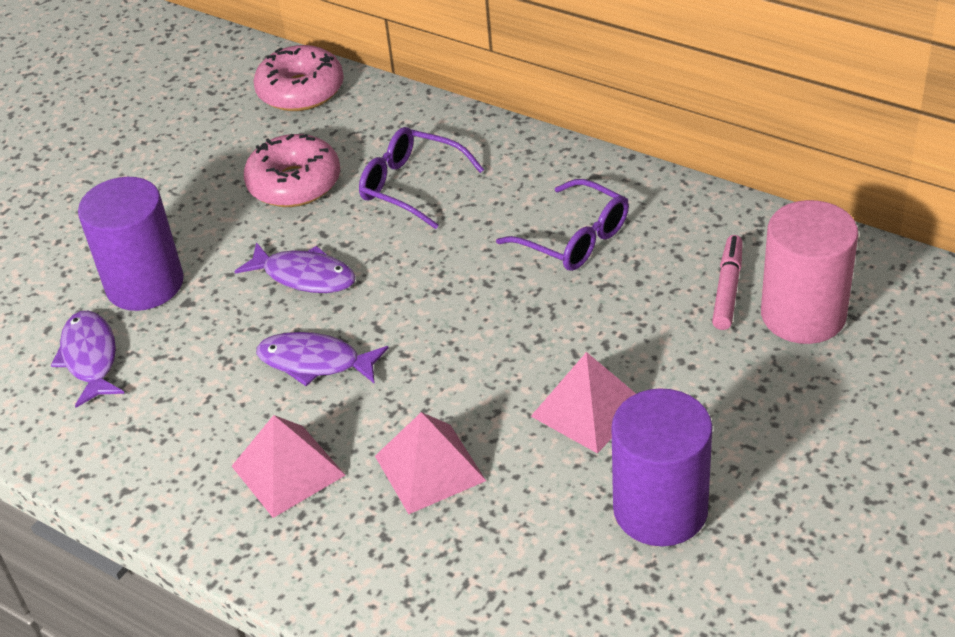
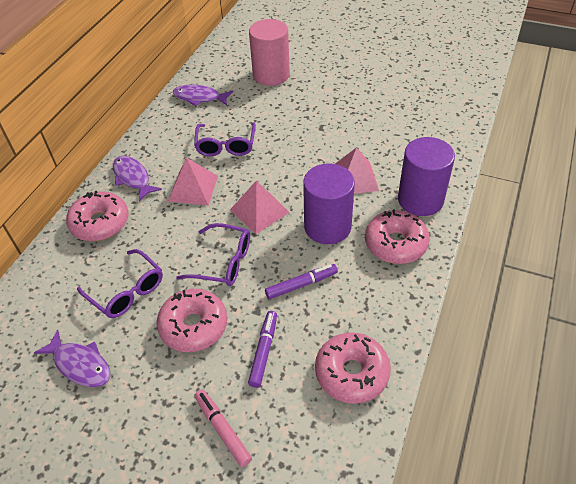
pink donut: 2 -> 4
purple glasses: 2 -> 3
purple marker: 0 -> 2

